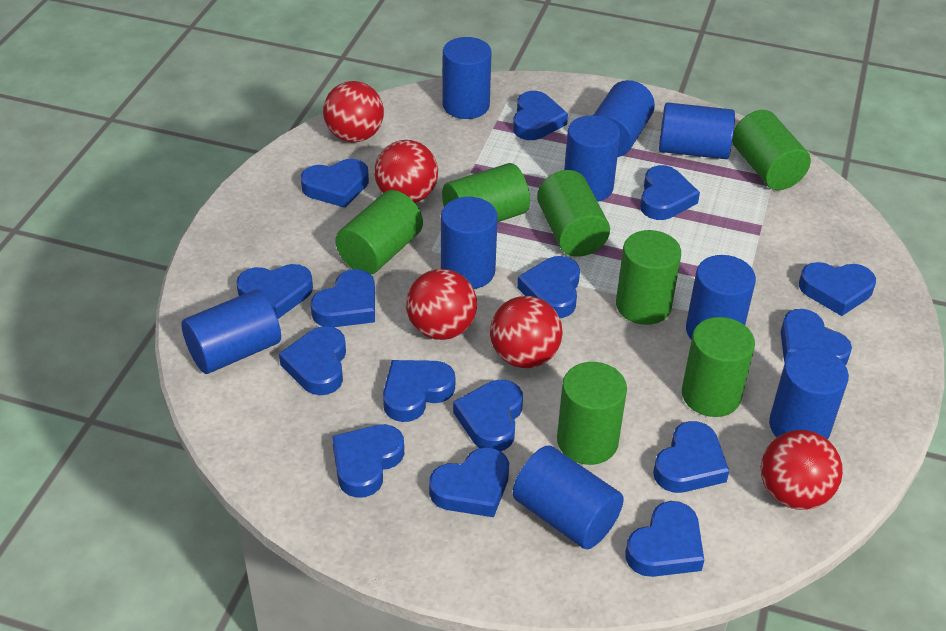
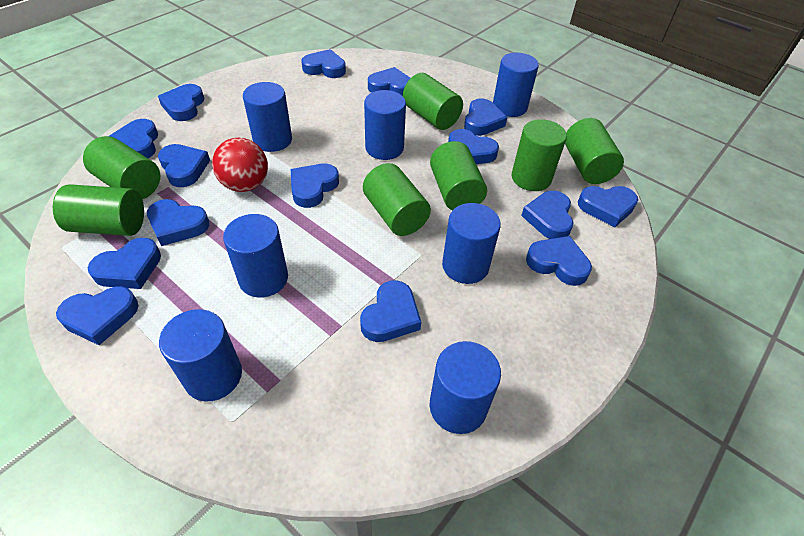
blue cylinder: 9 -> 7
red ball: 5 -> 1

